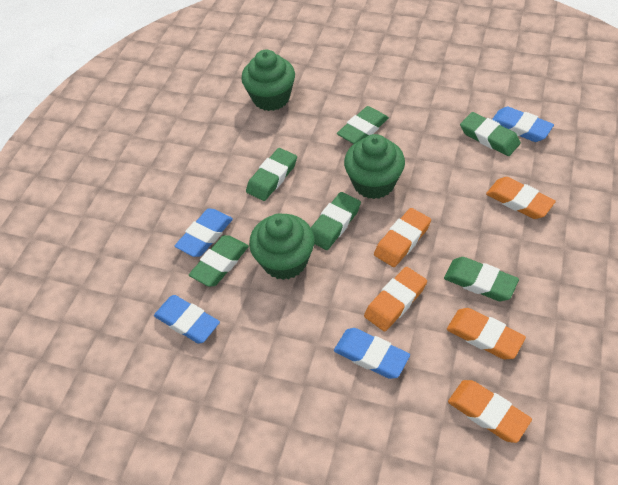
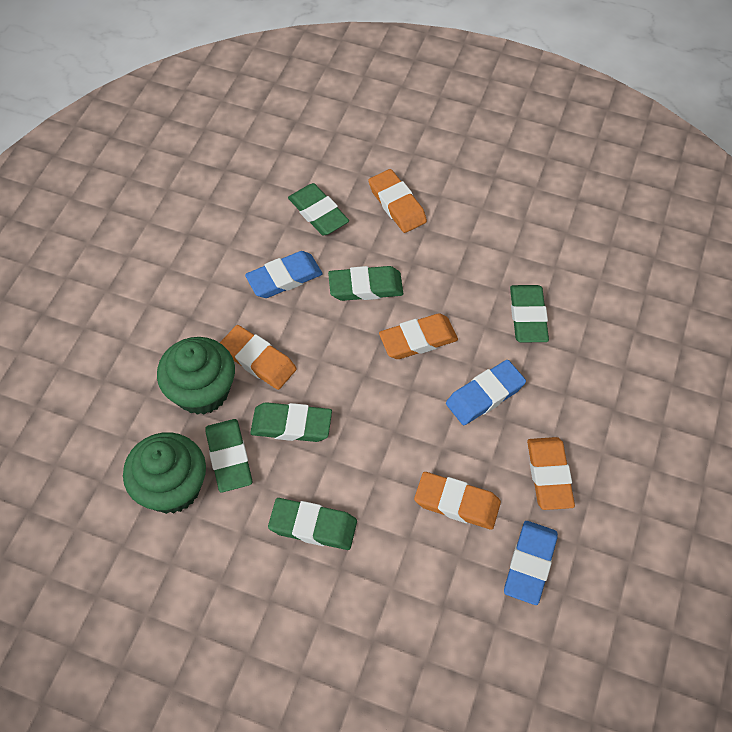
blue eraser: 4 -> 3
green cupcake: 3 -> 2

